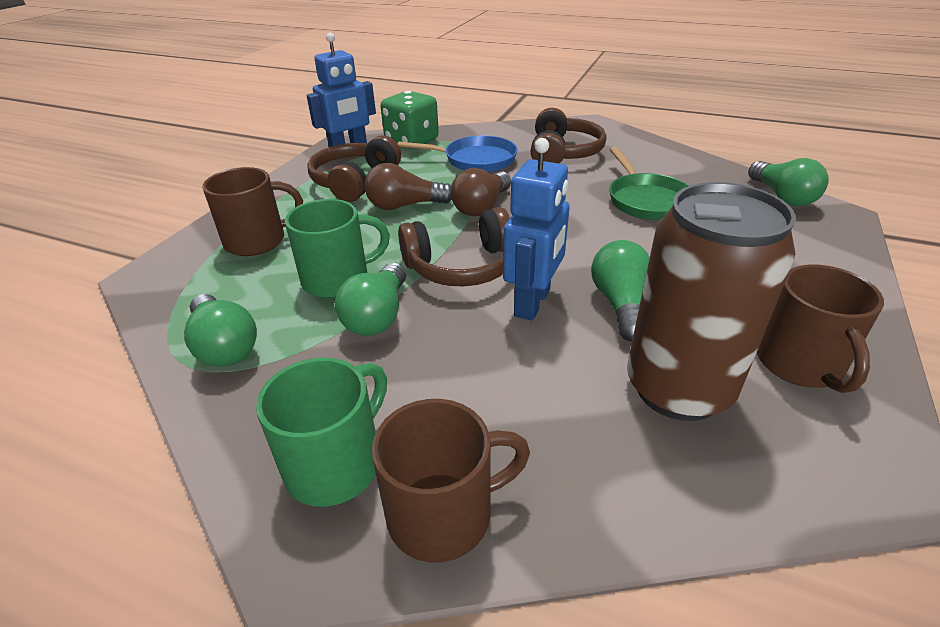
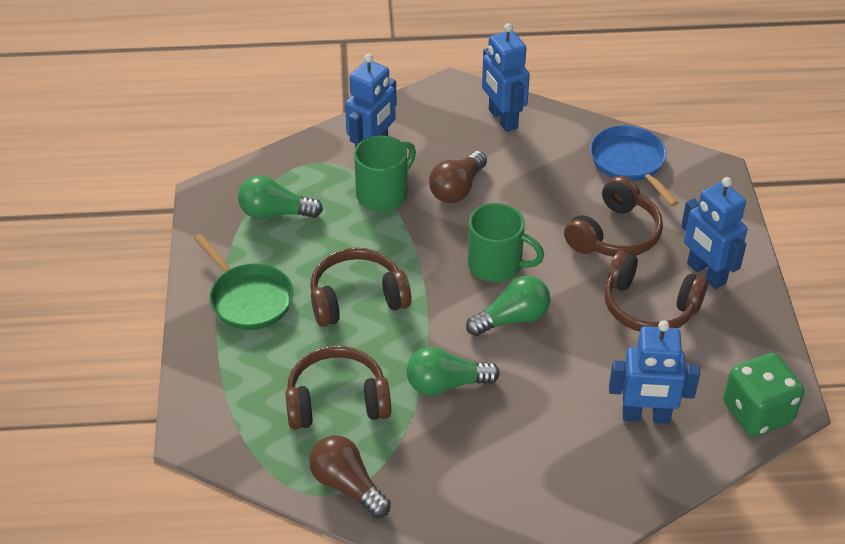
blue robot: 2 -> 4
brown can: 1 -> 0
brown headphones: 3 -> 4
brown mug: 3 -> 0
green light bulb: 4 -> 3

